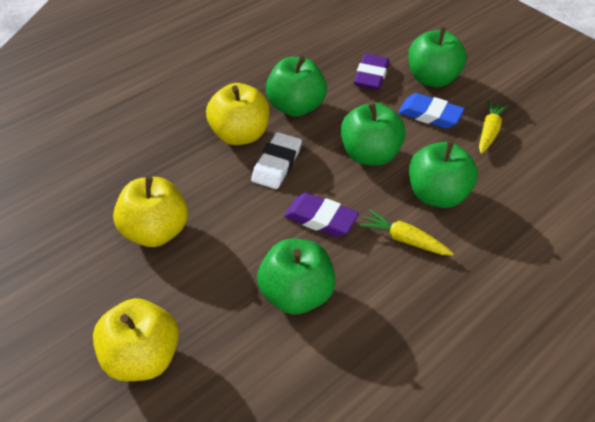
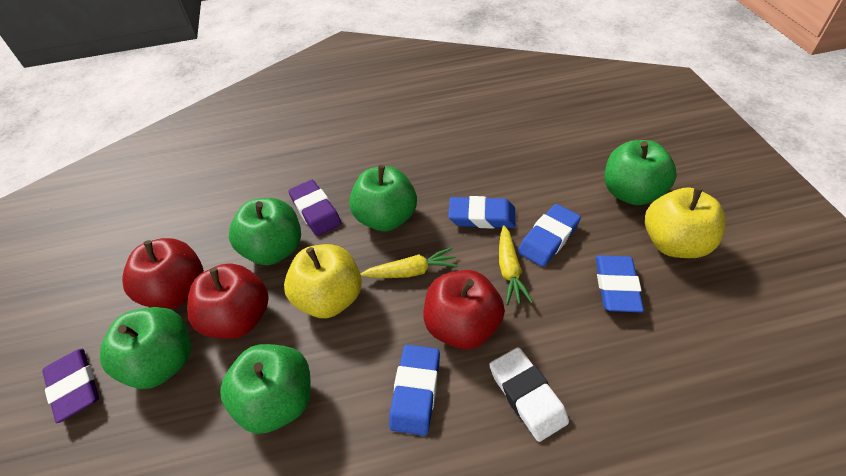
blue eraser: 1 -> 4
red apple: 0 -> 3
yellow apple: 3 -> 2

